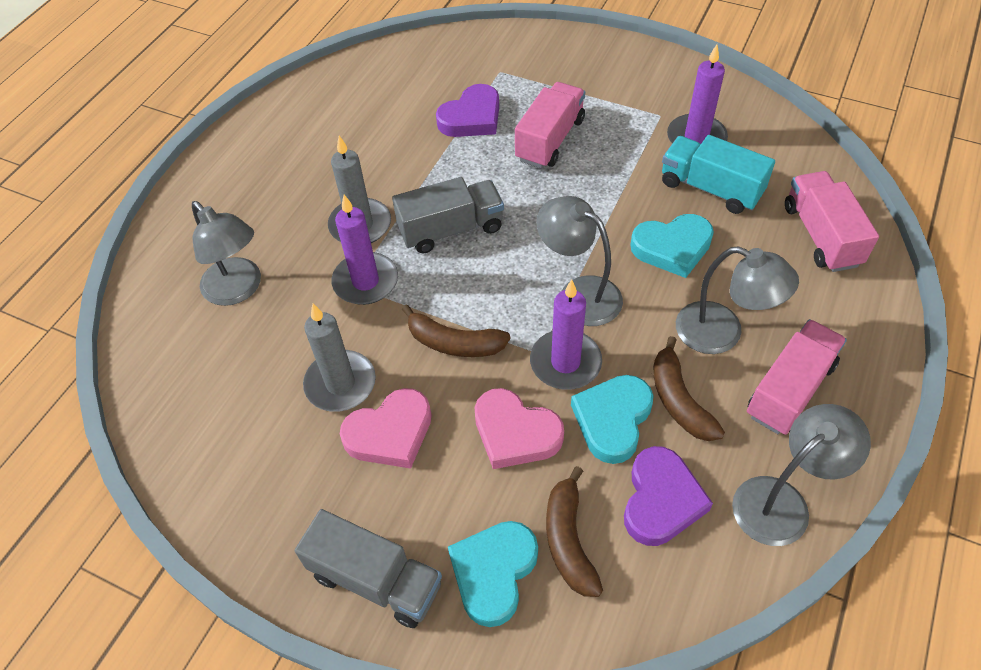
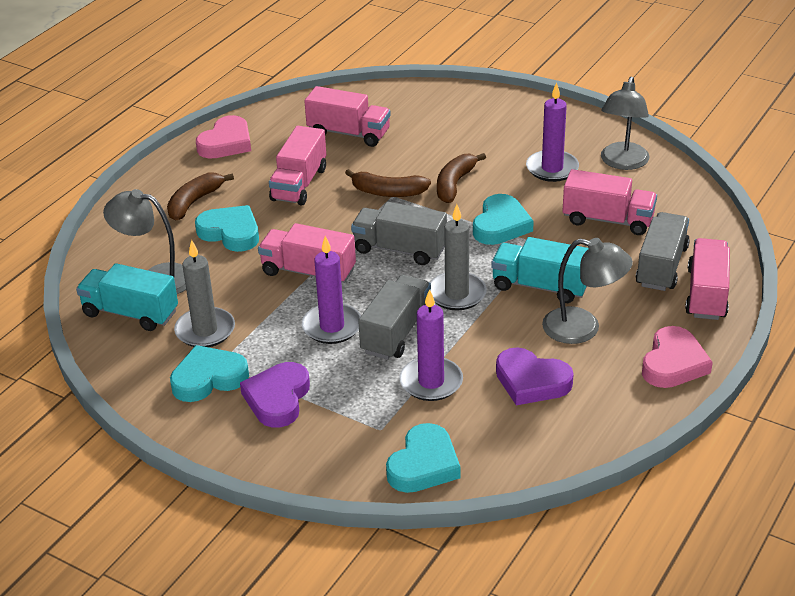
grey lamp: 4 -> 3
grey truck: 2 -> 3
pink truck: 3 -> 5
turquoise heart: 3 -> 4
turquoise truck: 1 -> 2

